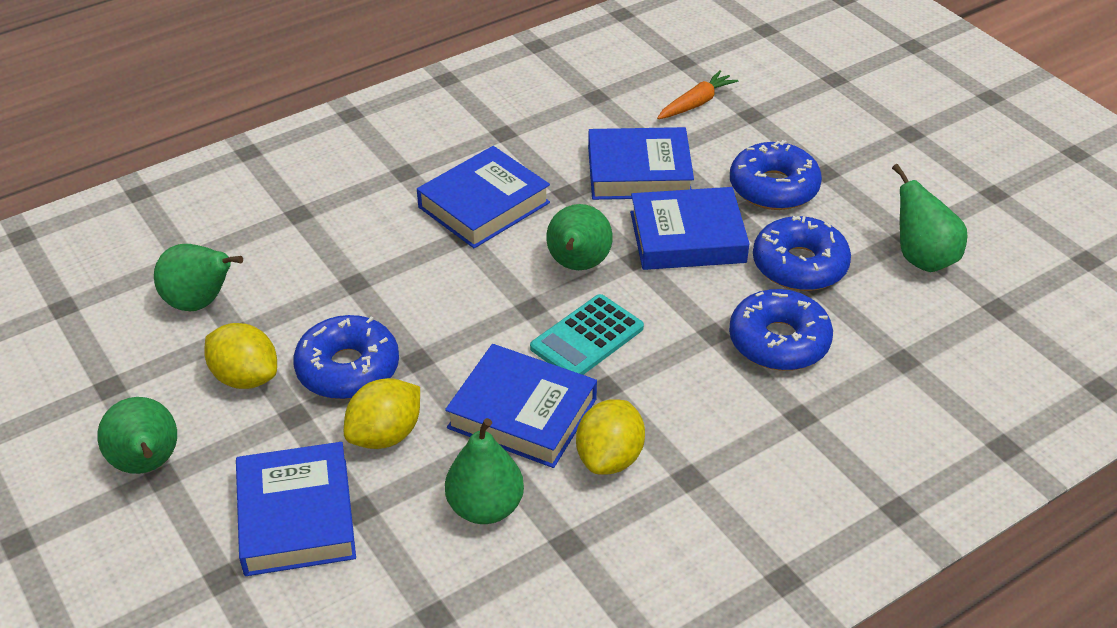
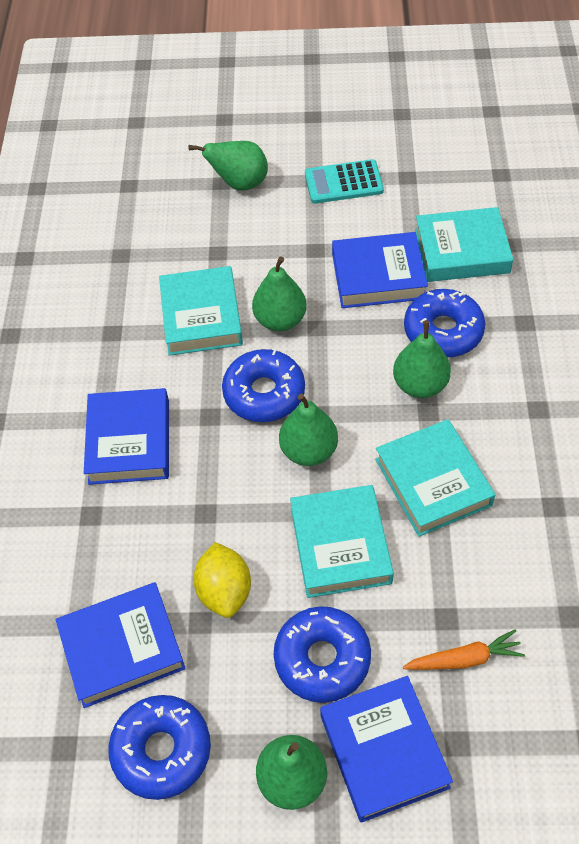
blue book: 5 -> 4
turquoise book: 0 -> 4
yellow lemon: 3 -> 1

